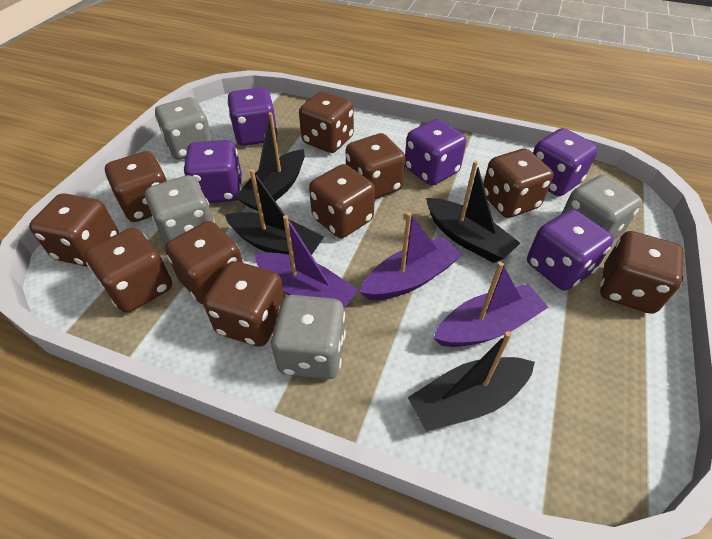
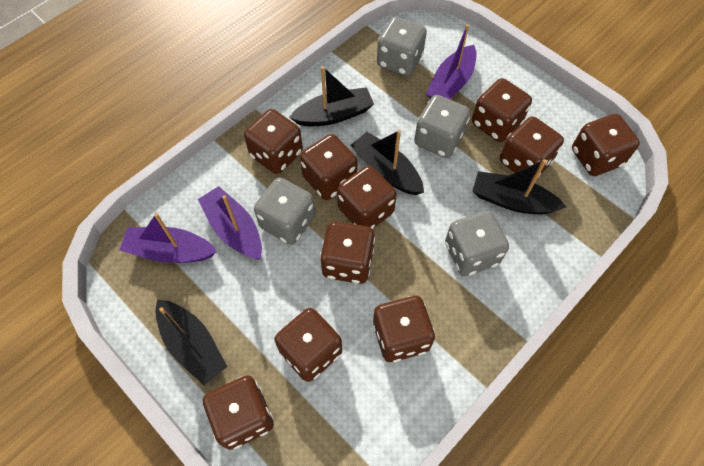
purple dice: 5 -> 0

